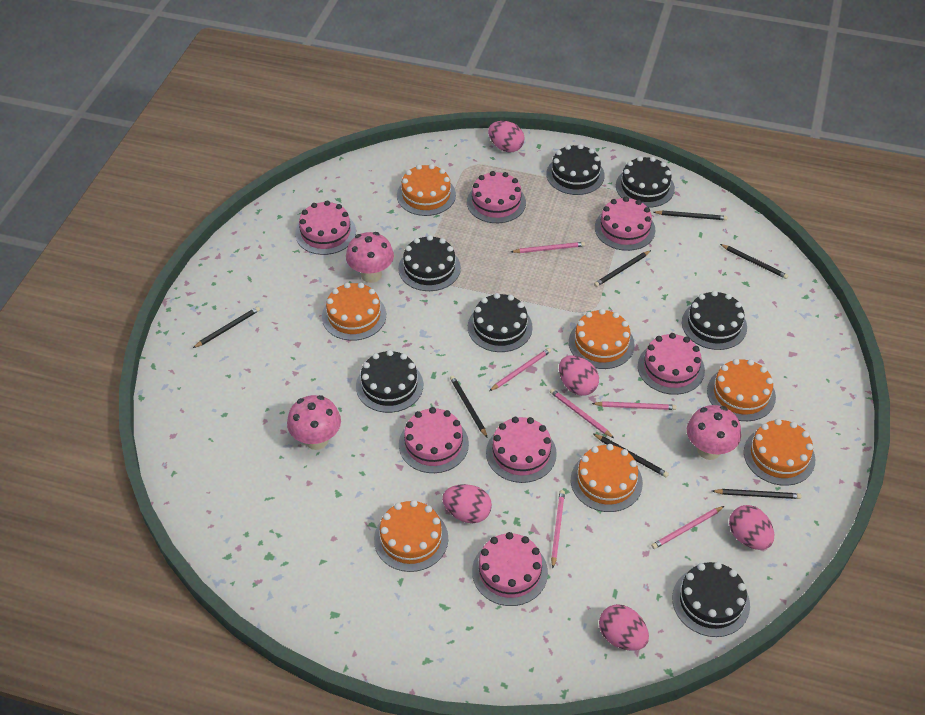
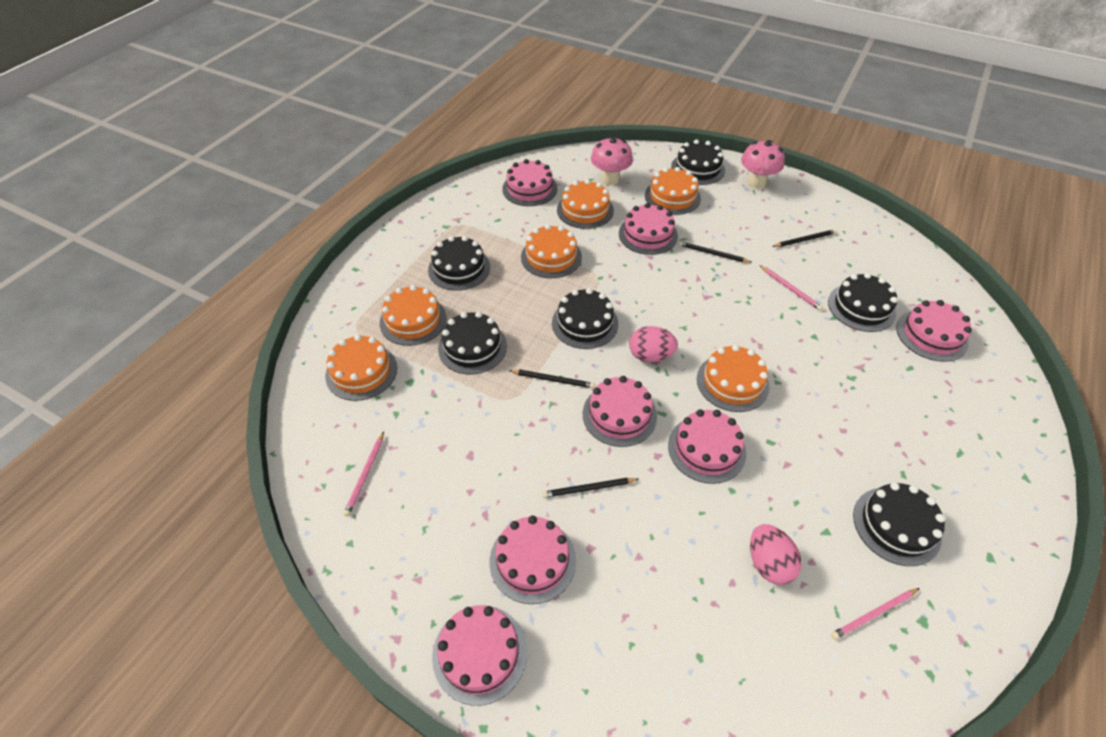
black cake: 7 -> 6
black pencil: 7 -> 4
orange cake: 7 -> 6
pink egg: 5 -> 2
pink mushroom: 3 -> 2
pink pencil: 6 -> 3

